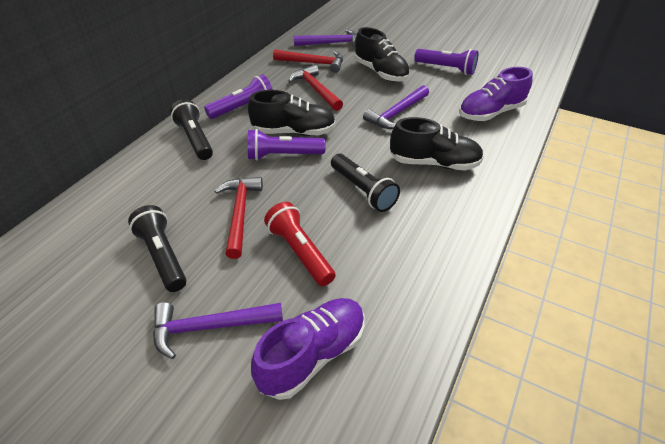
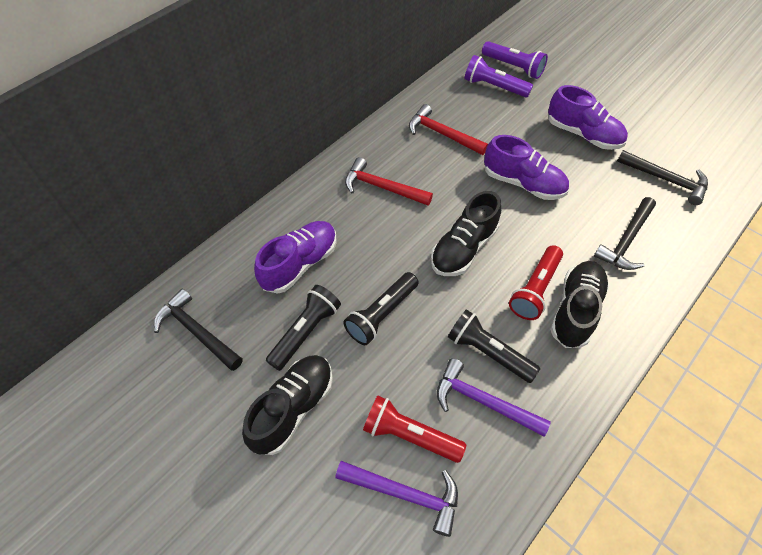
black hammer: 0 -> 3
purple flashlight: 3 -> 2
purple hammer: 3 -> 2
purple shoe: 2 -> 3
red flashlight: 1 -> 2
red hammer: 3 -> 2

